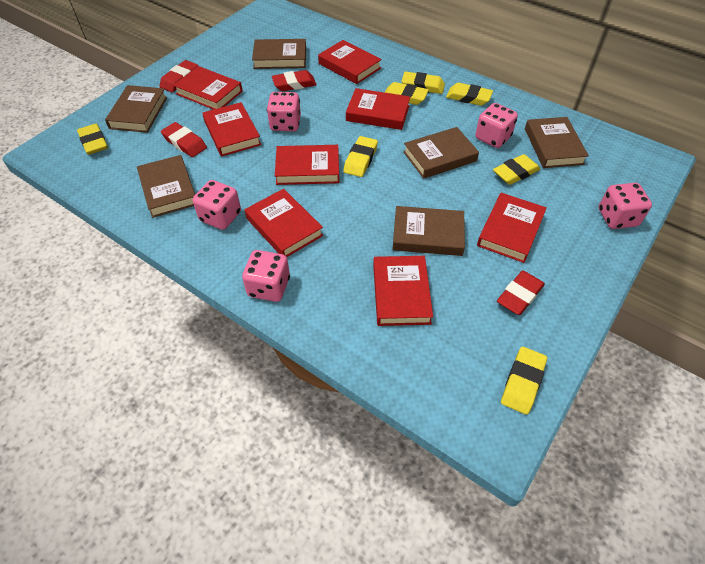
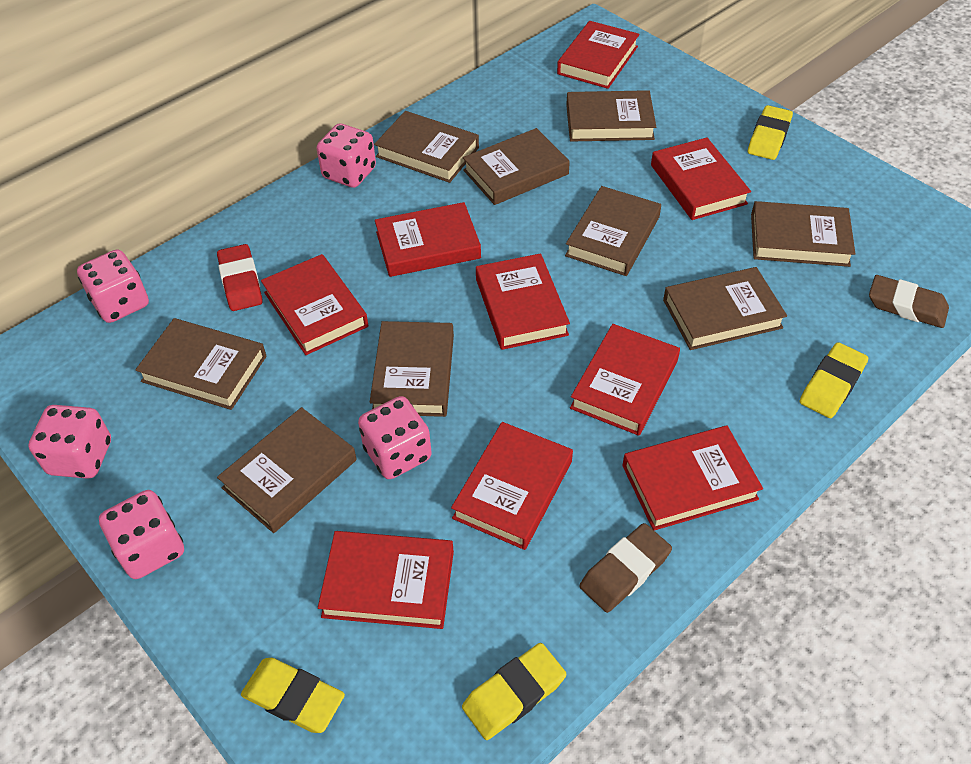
brown book: 6 -> 9
brown eraser: 0 -> 2
red book: 8 -> 9
red eraser: 4 -> 1
yellow eraser: 7 -> 4

